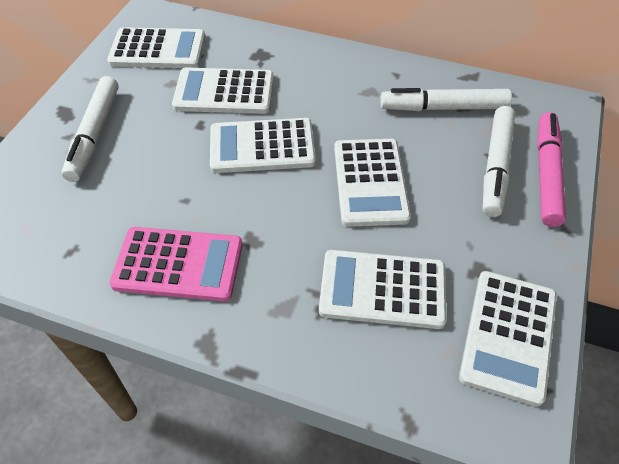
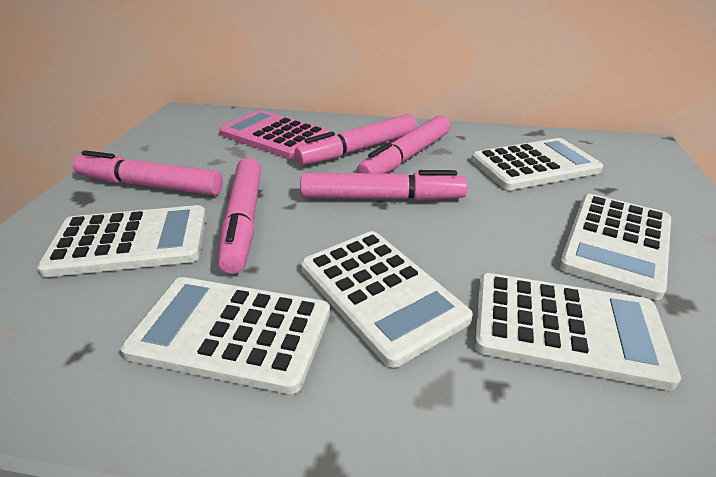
pink marker: 1 -> 5
white marker: 3 -> 0

